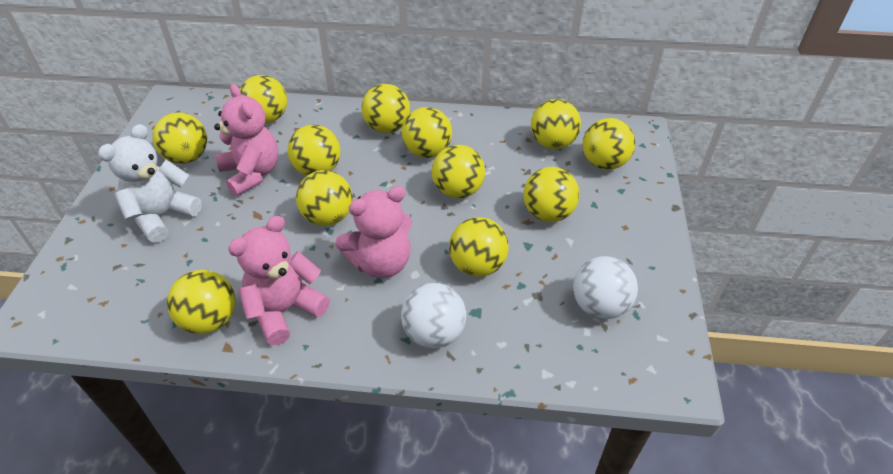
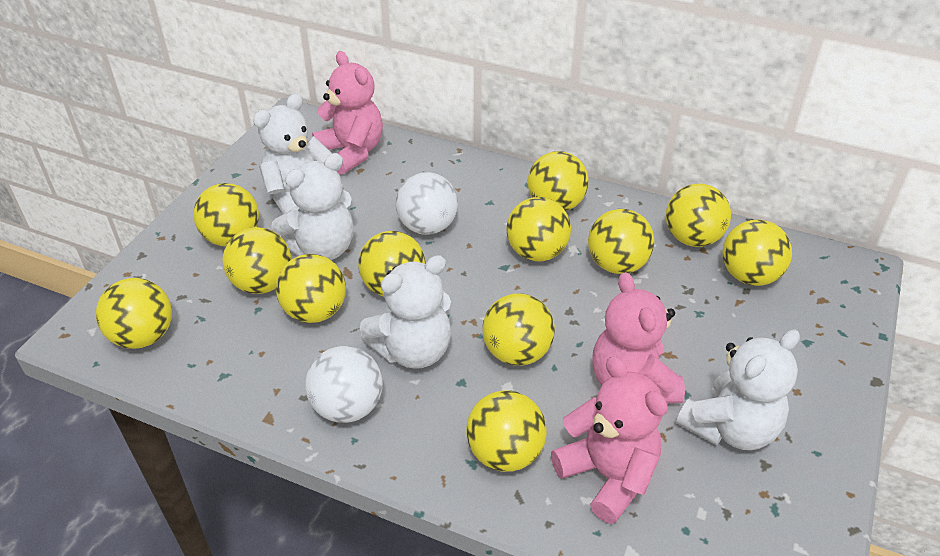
white teddy bear: 1 -> 4

